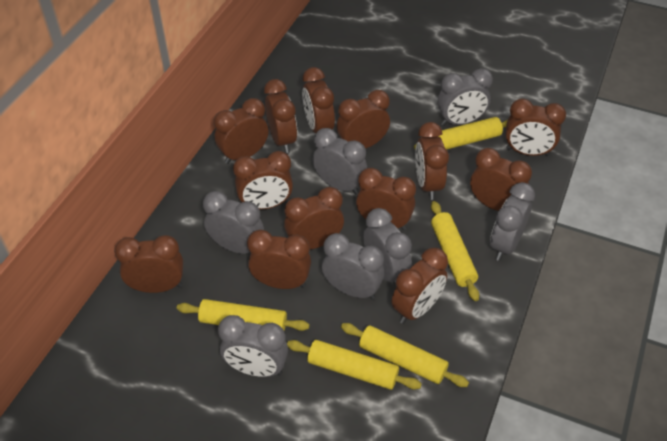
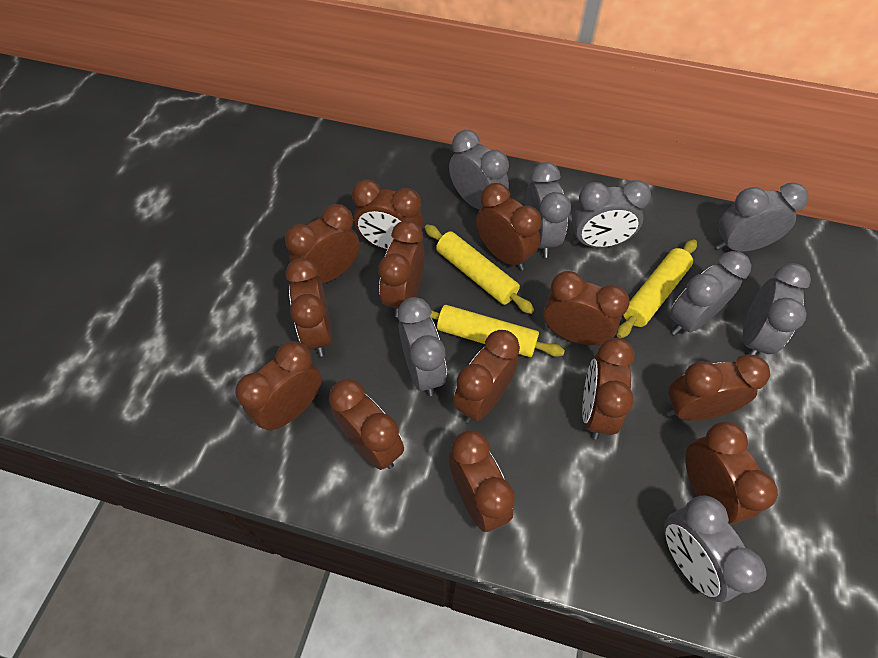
grey clock: 7 -> 8
yellow rolling pin: 5 -> 3

